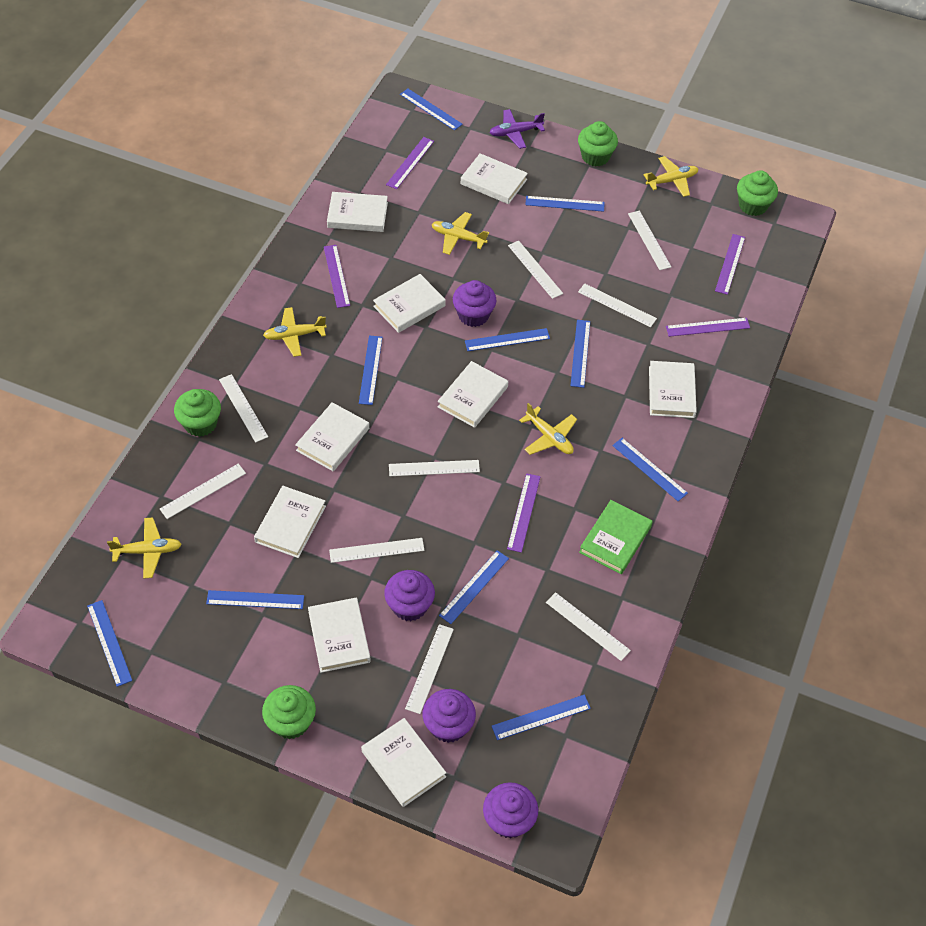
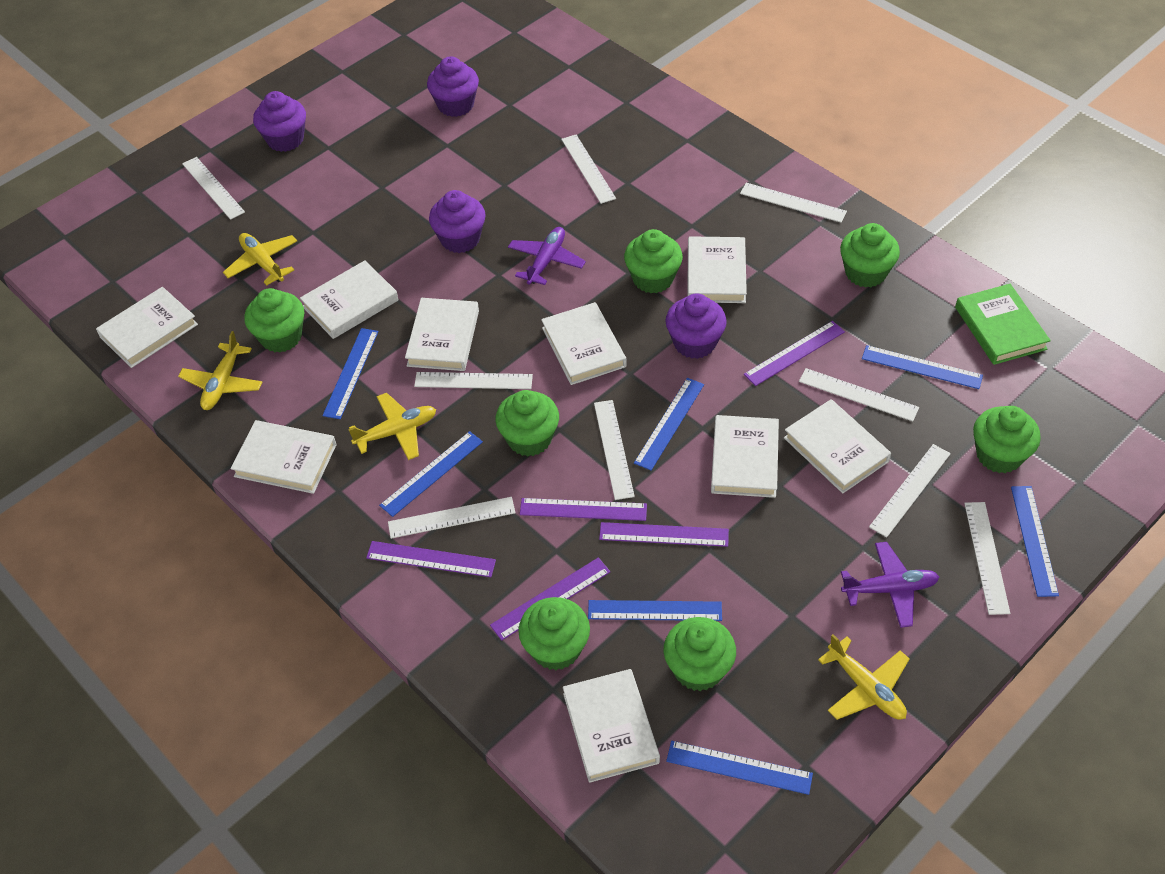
blue ruler: 10 -> 7
green cupcake: 4 -> 7
purple plane: 1 -> 2
yellow plane: 5 -> 4

